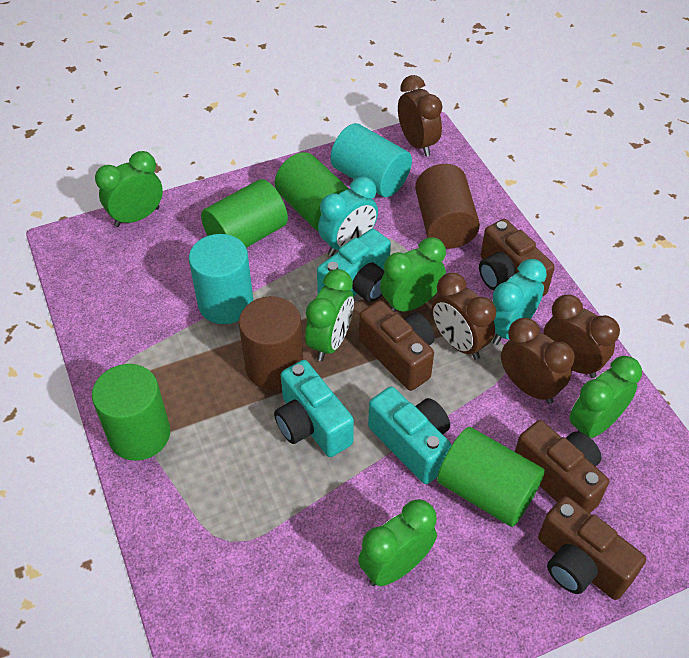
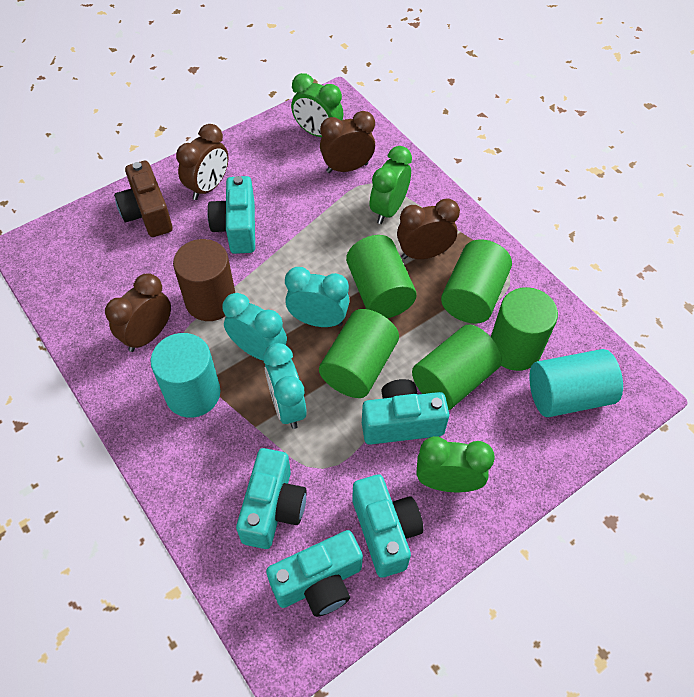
brown camera: 4 -> 1
brown cylinder: 2 -> 1
green clock: 5 -> 3
green cylinder: 4 -> 5
turquoise camera: 3 -> 5
turquoise clock: 2 -> 3

